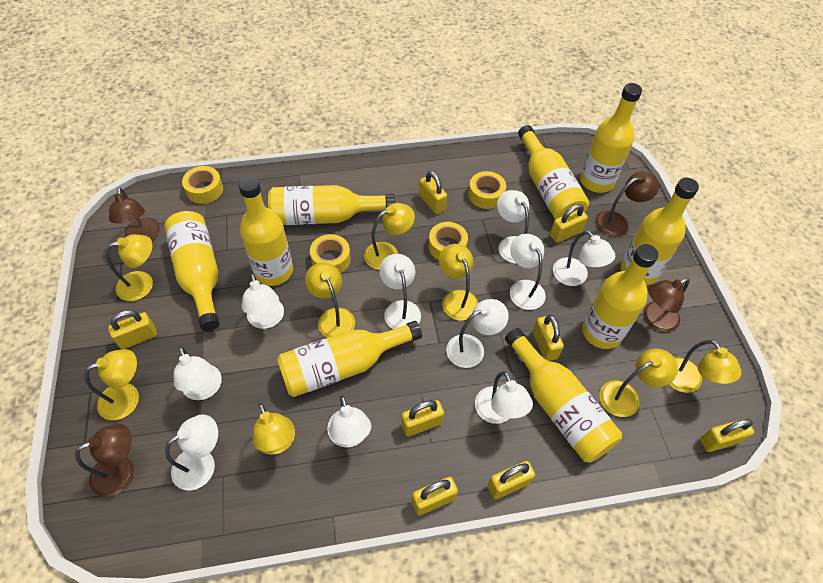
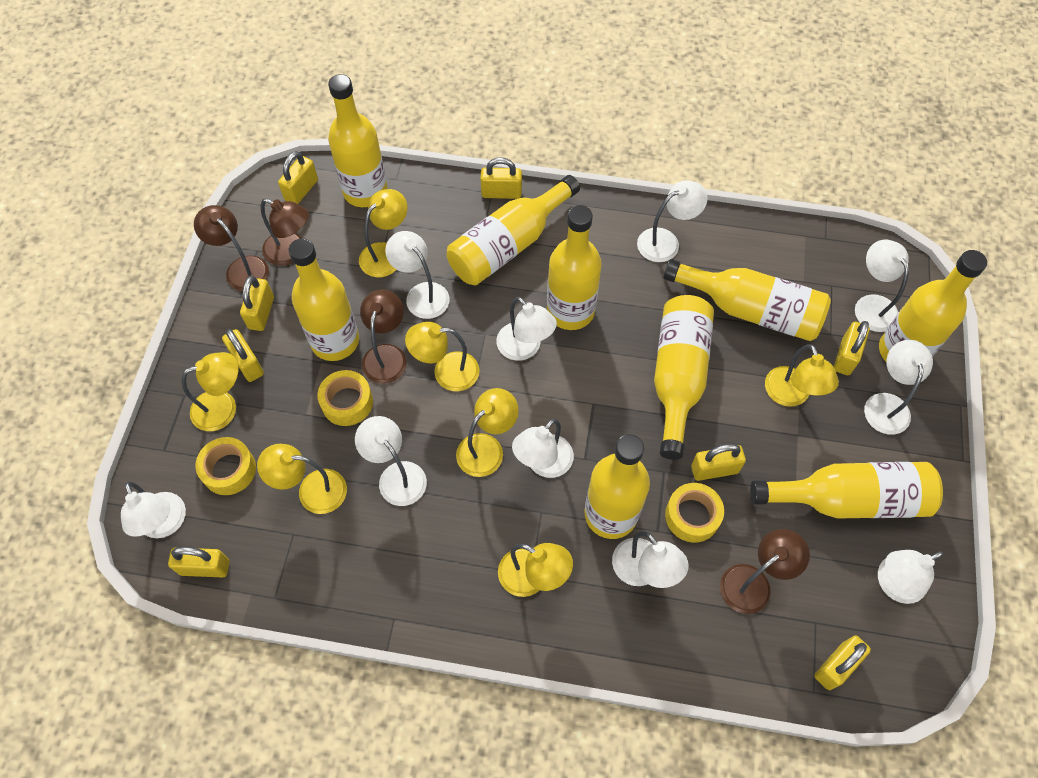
yellow lamp: 8 -> 7
yellow tape: 4 -> 3

